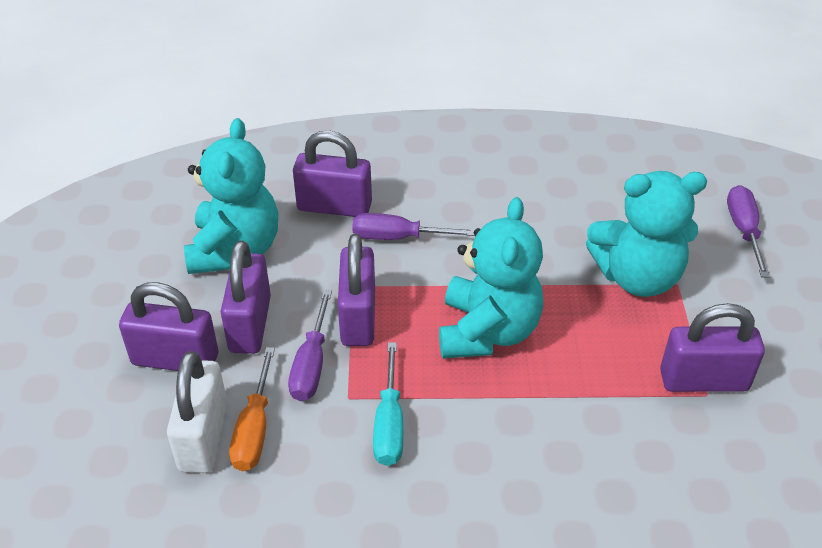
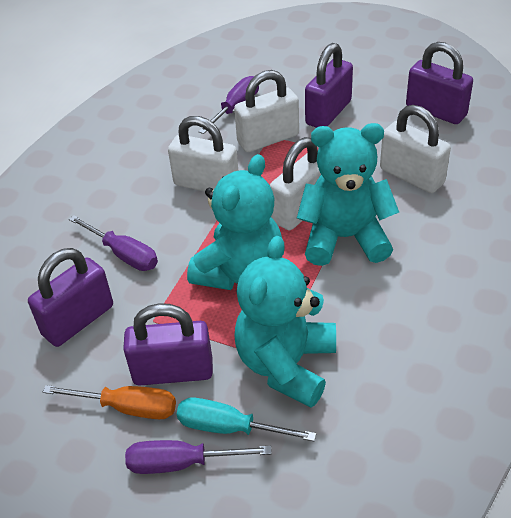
purple padlock: 5 -> 4
white padlock: 1 -> 4

